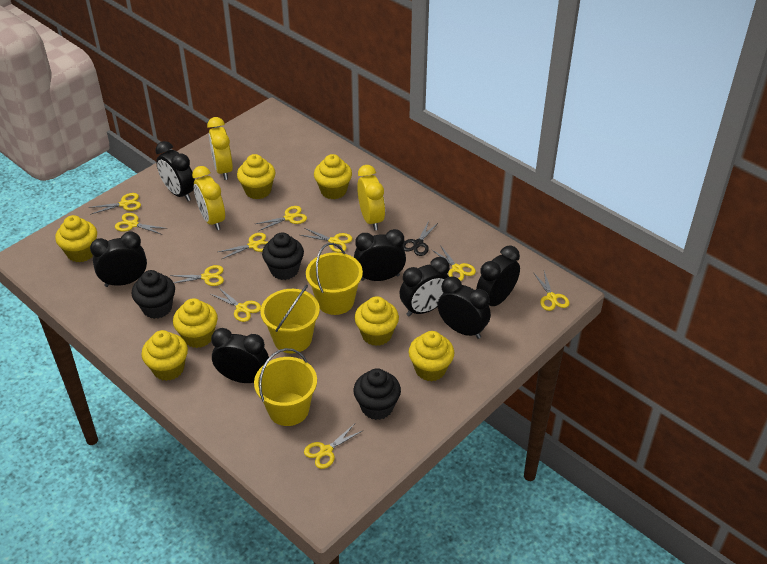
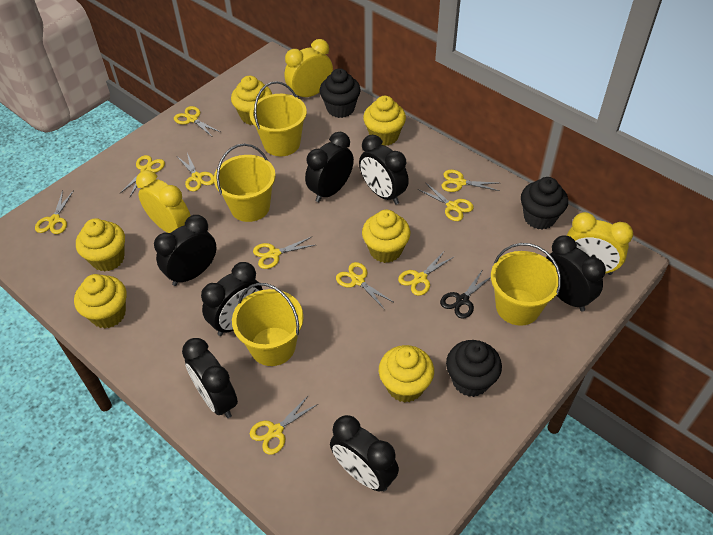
yellow bucket: 3 -> 4
yellow cupcake: 7 -> 6

